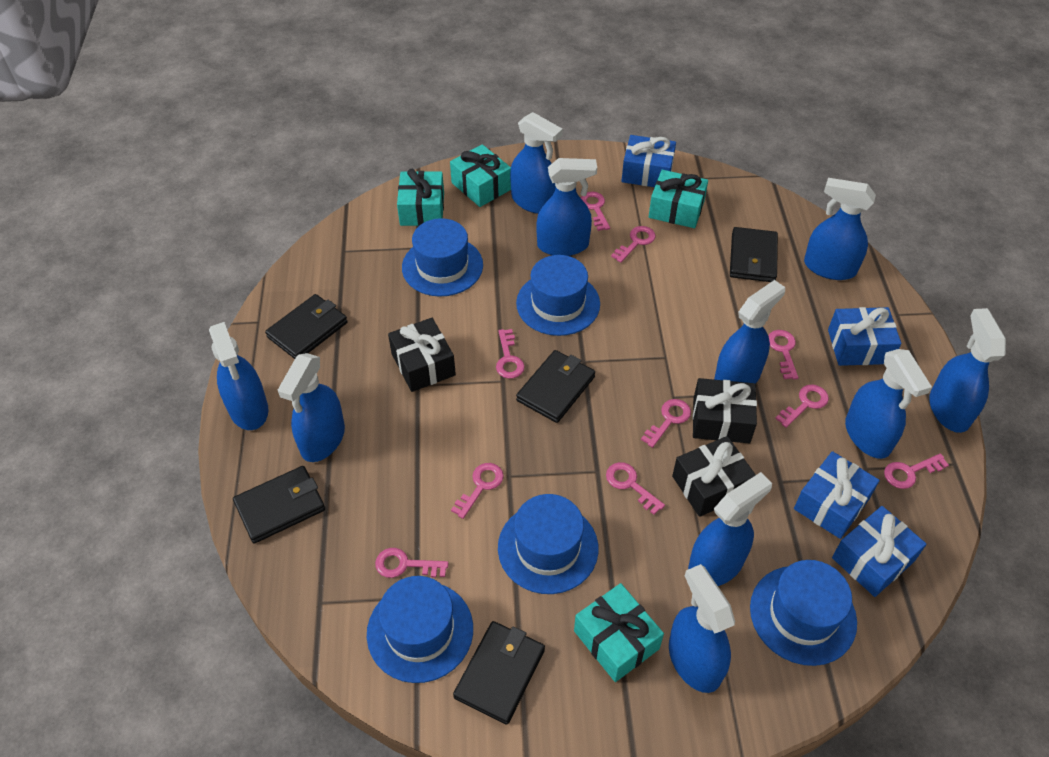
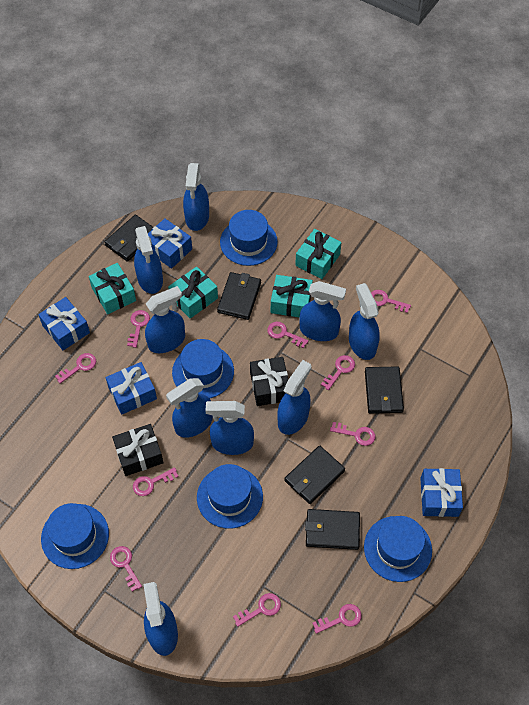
black gift: 3 -> 2
blue spray bottle: 10 -> 9

